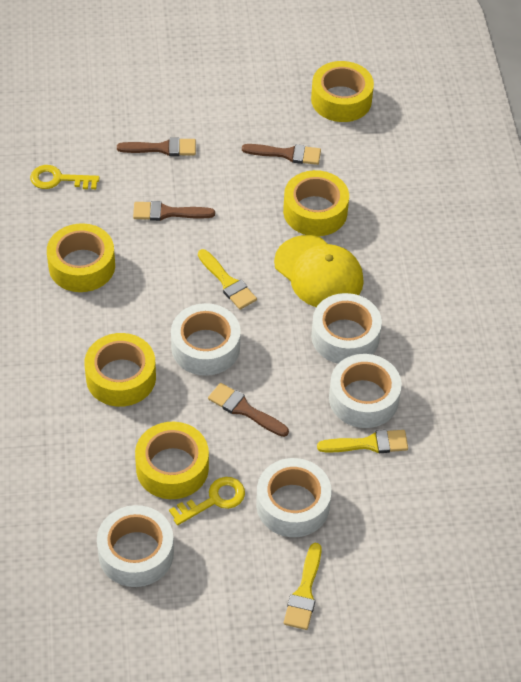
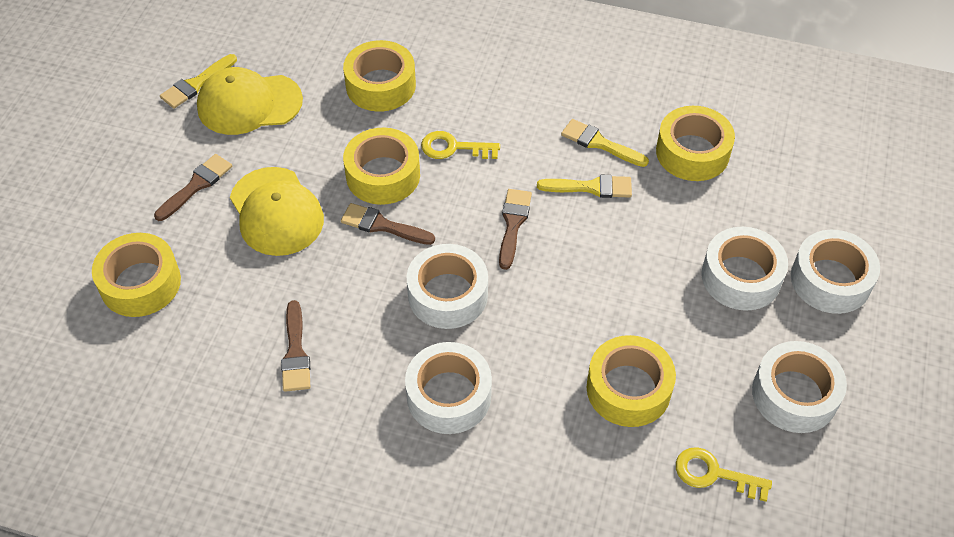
yellow cap: 1 -> 2

